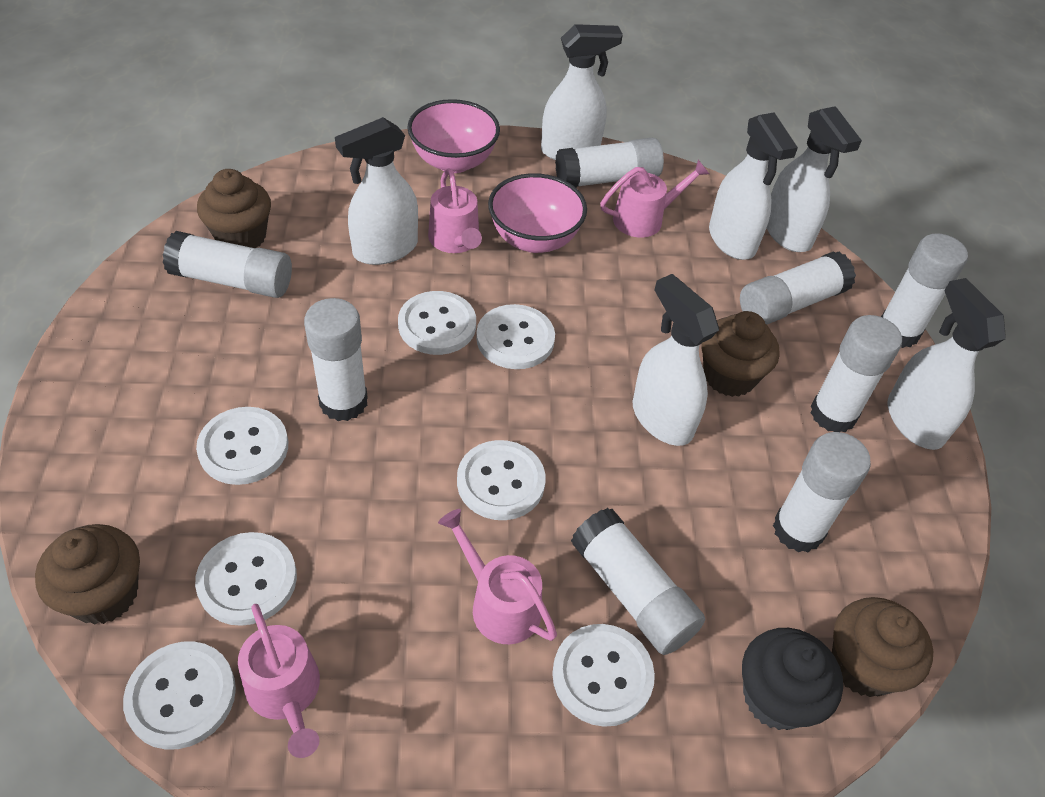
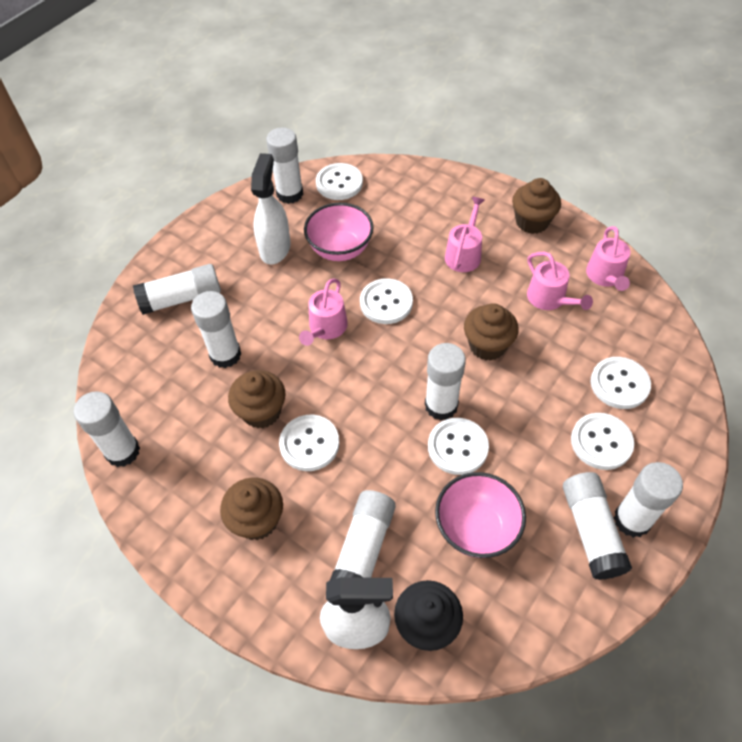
white button: 7 -> 6
white spray bottle: 6 -> 2

